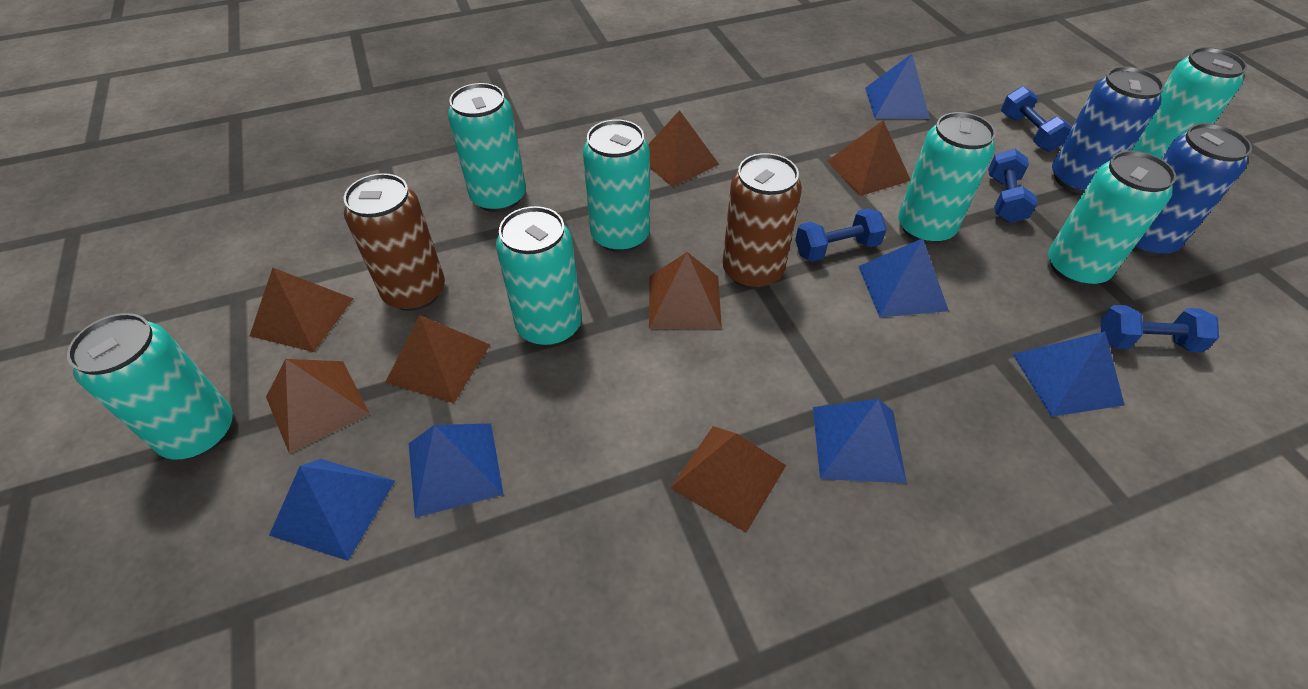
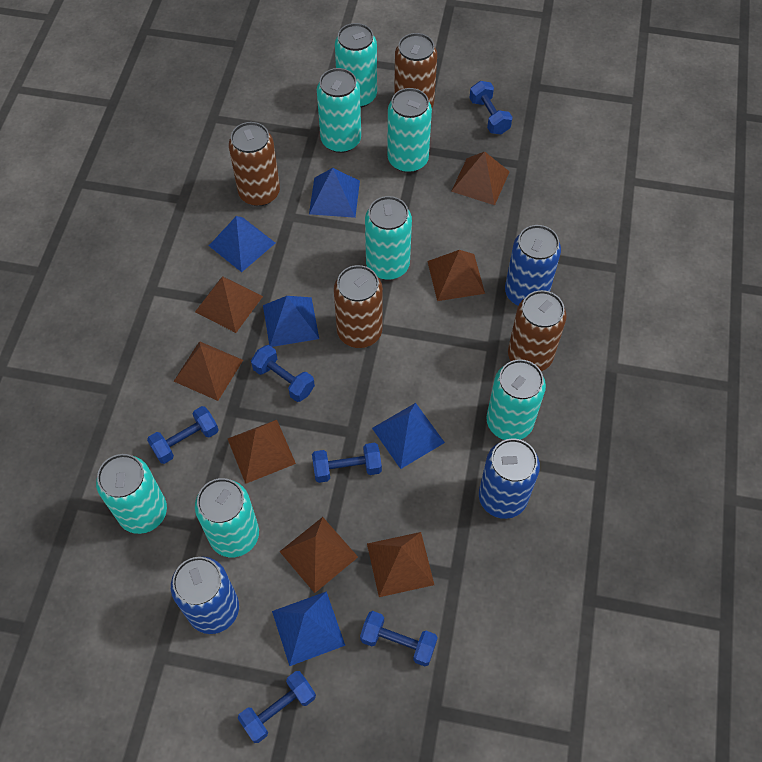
blue can: 2 -> 3
blue dumbbell: 4 -> 6
blue pyramid: 6 -> 5
brown can: 2 -> 4

